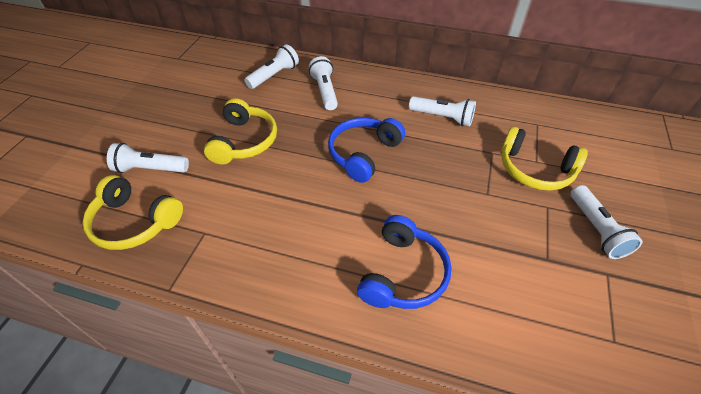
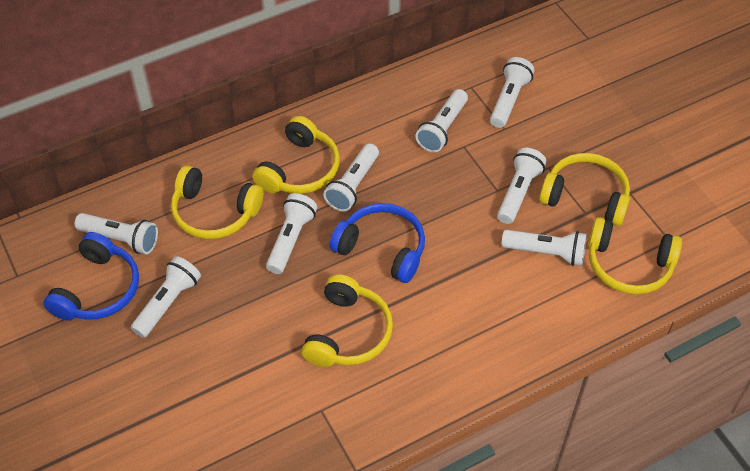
white flashlight: 5 -> 8
yellow headphones: 3 -> 5

